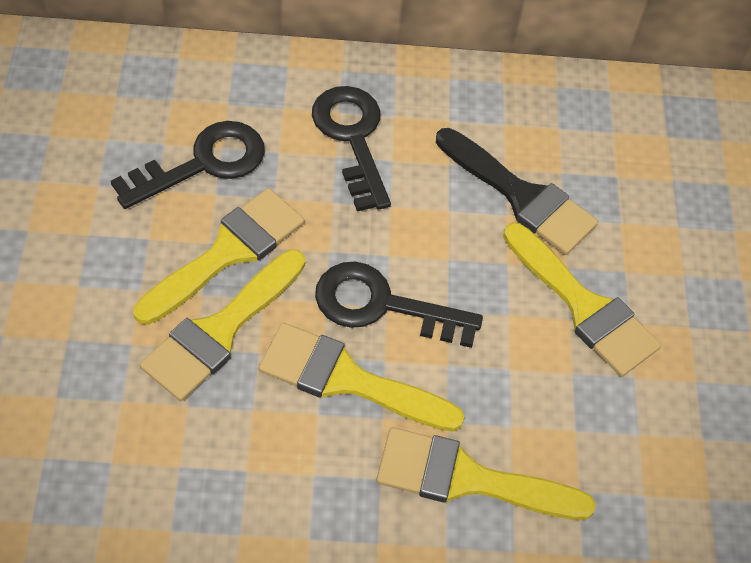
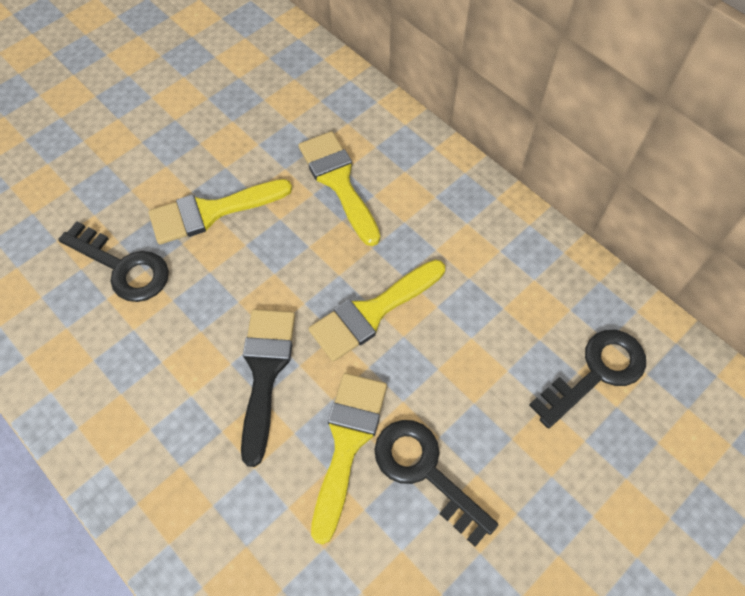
yellow brush: 5 -> 4

